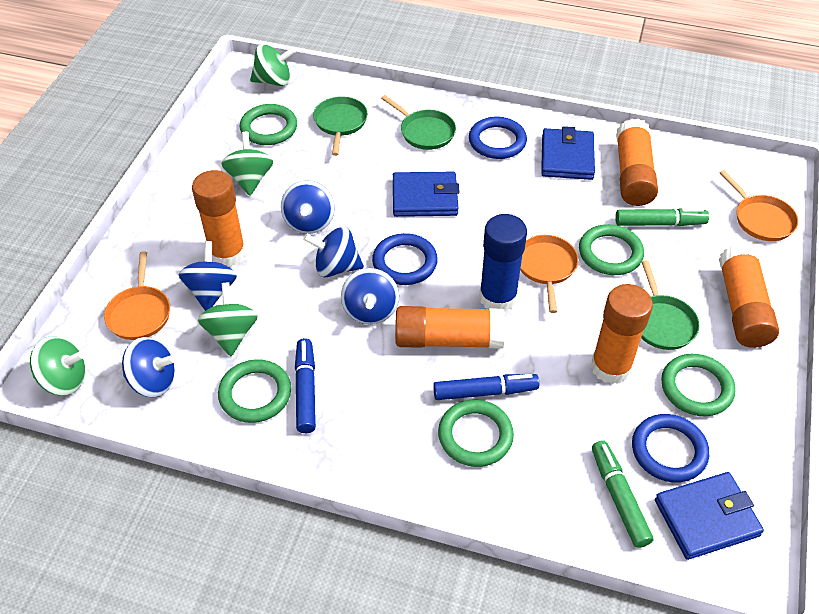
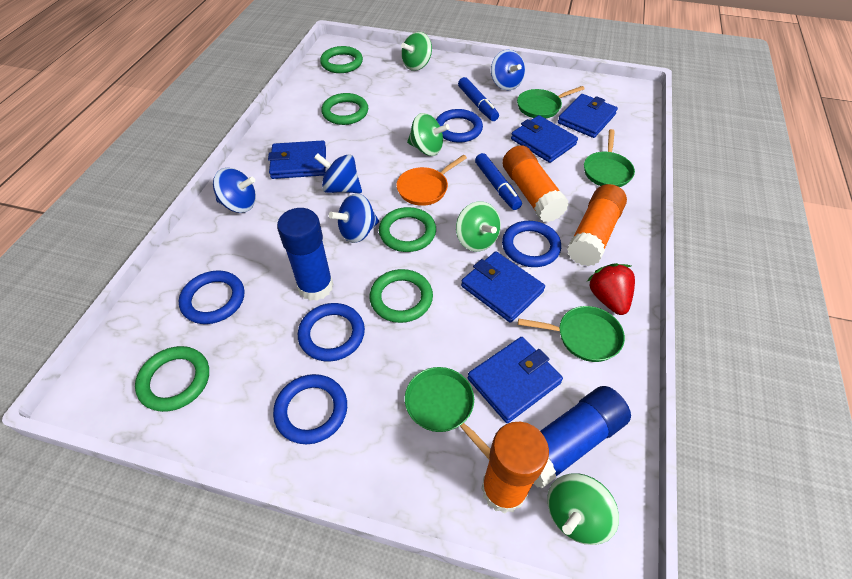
blue glue stick: 1 -> 2
blue ring: 3 -> 5
blue spinning top: 5 -> 4
blue wallet: 3 -> 5
green marker: 2 -> 0
green pan: 3 -> 4
orange glue stick: 5 -> 3
orange pan: 3 -> 1
red strawberry: 0 -> 1

